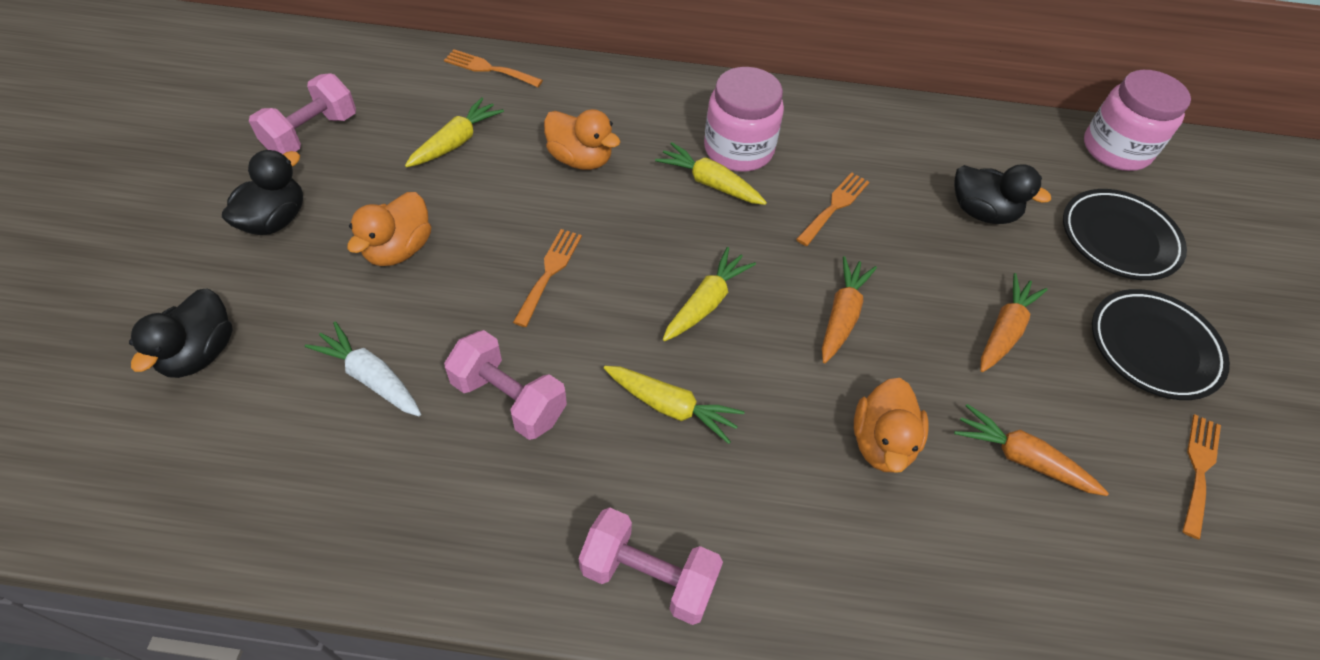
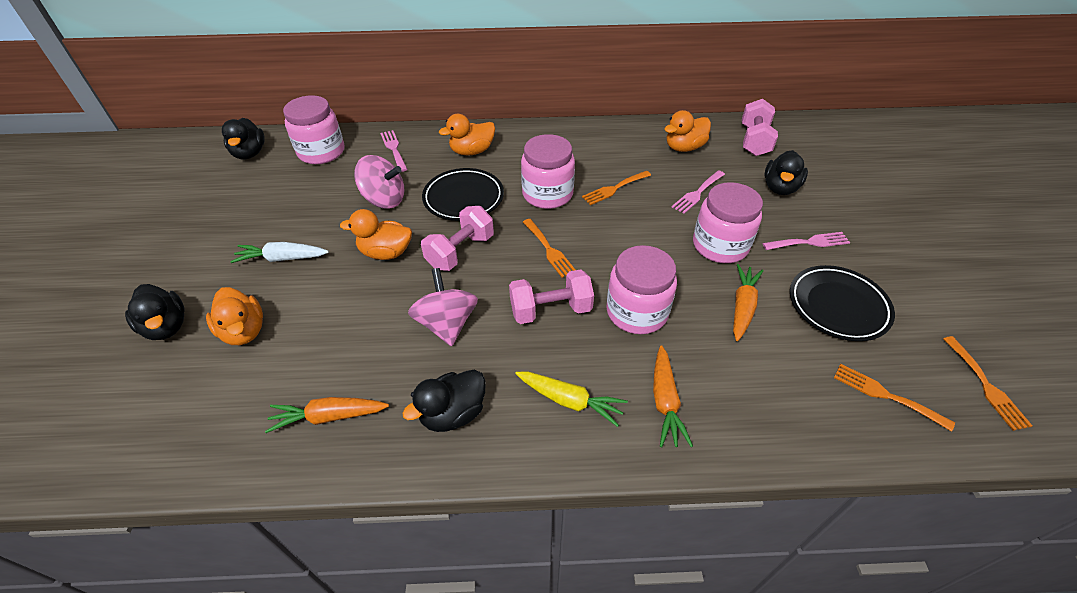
black duck: 3 -> 4
orange duck: 3 -> 4
pink fork: 0 -> 3
pink jar: 2 -> 4
pink spinning top: 0 -> 2
yellow carrot: 4 -> 1

